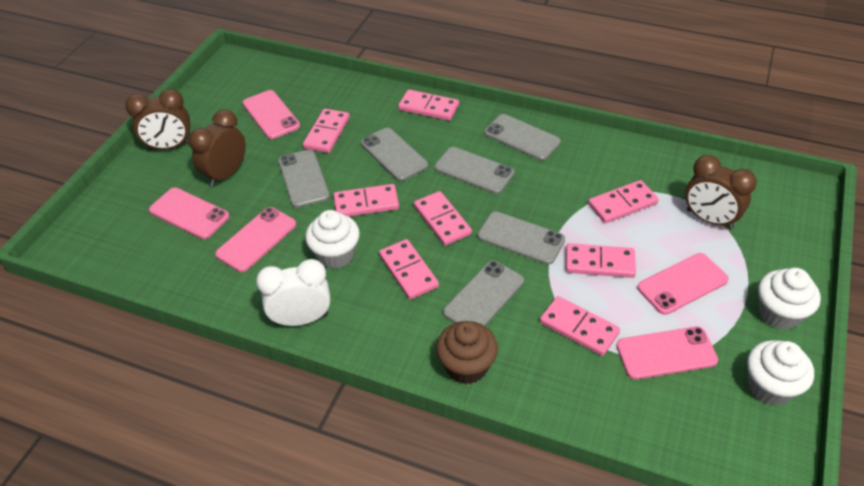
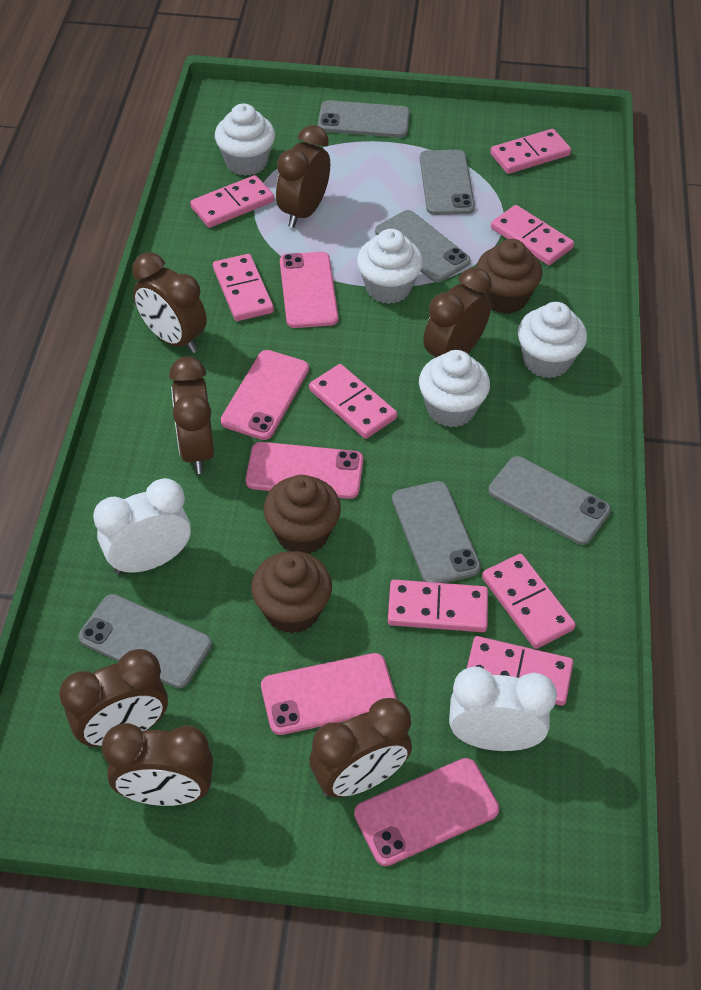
brown clock: 3 -> 7
brown cupcake: 1 -> 3
white clock: 1 -> 2
white cupcake: 3 -> 4

